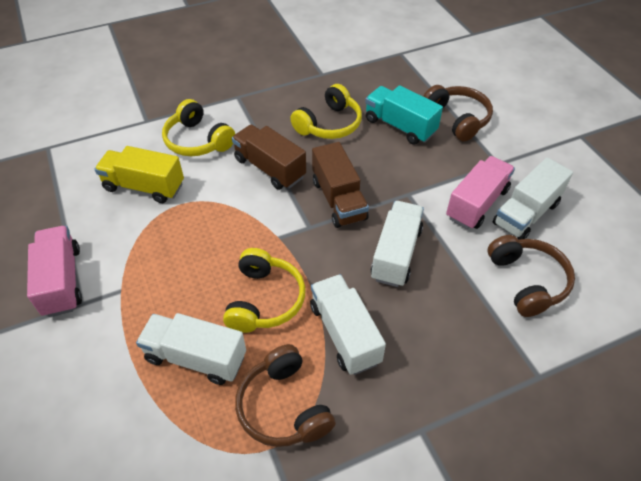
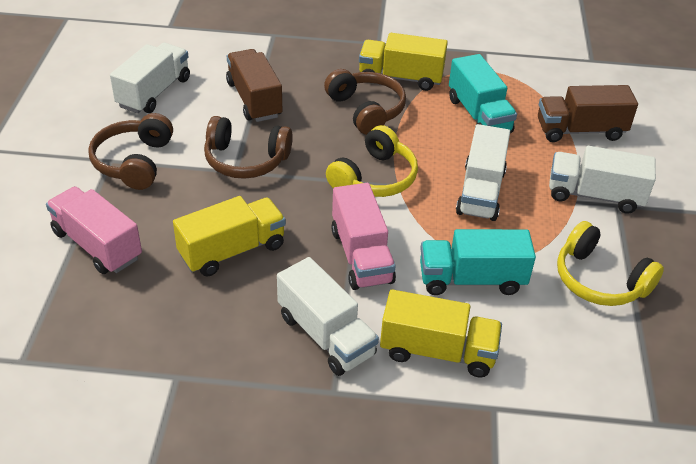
turquoise truck: 1 -> 2
yellow headphones: 3 -> 2
yellow truck: 1 -> 3

